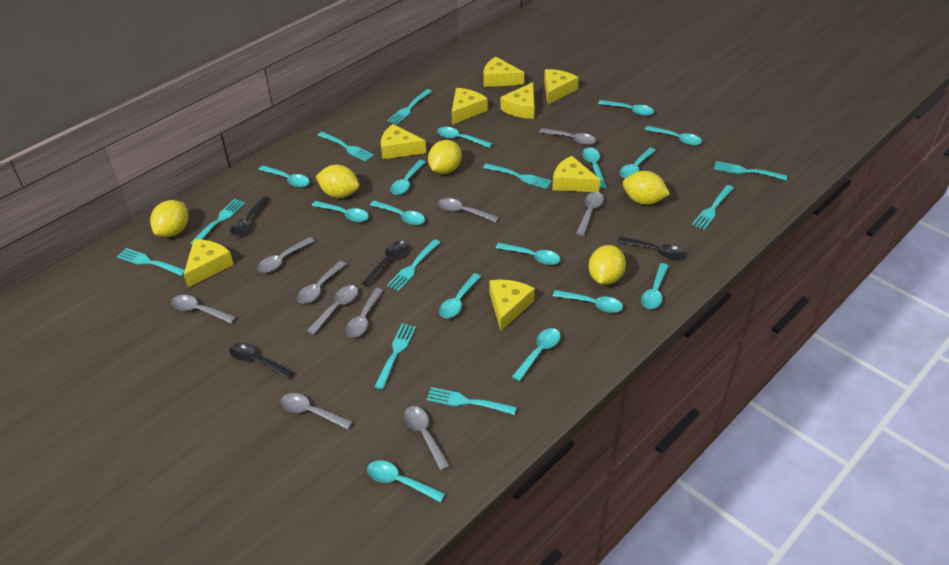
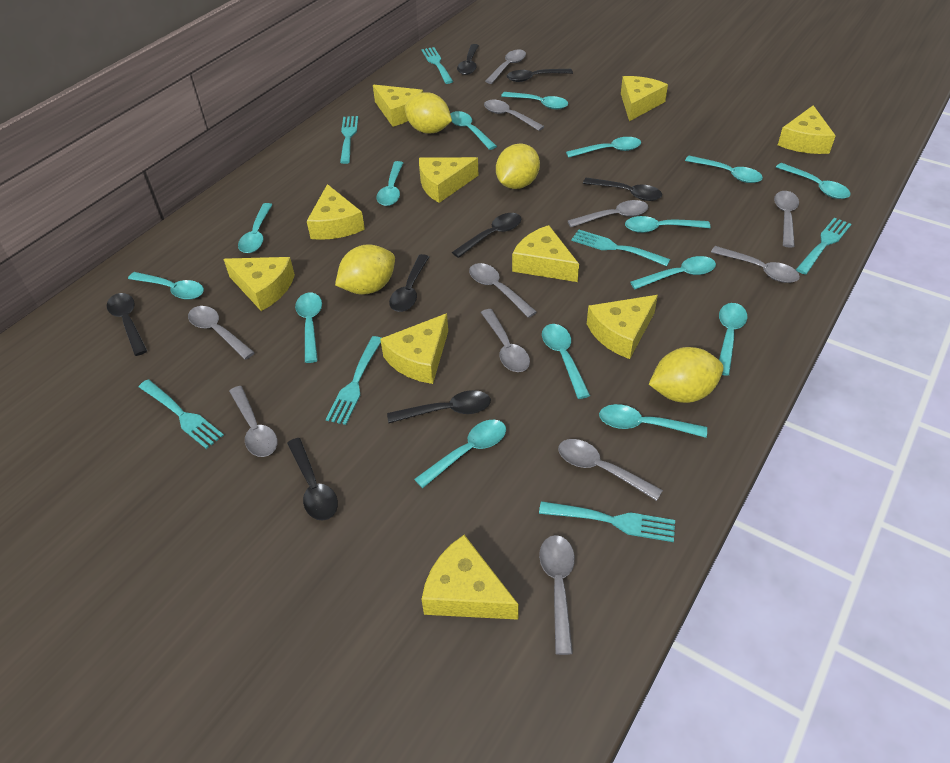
black spoon: 4 -> 8
grey spoon: 10 -> 11
turquoise fork: 10 -> 7
yellow cheese: 8 -> 10
yellow lemon: 5 -> 4

